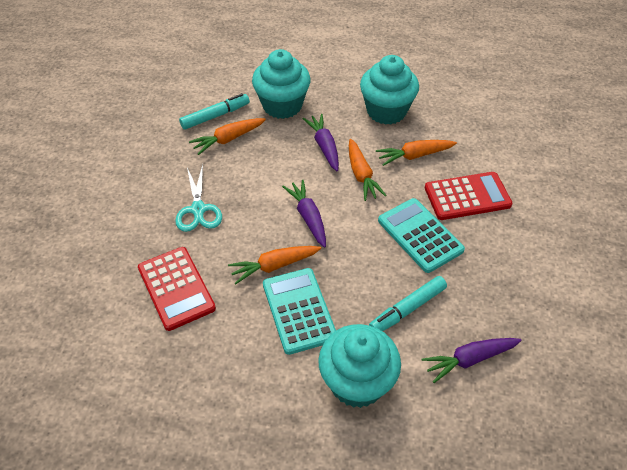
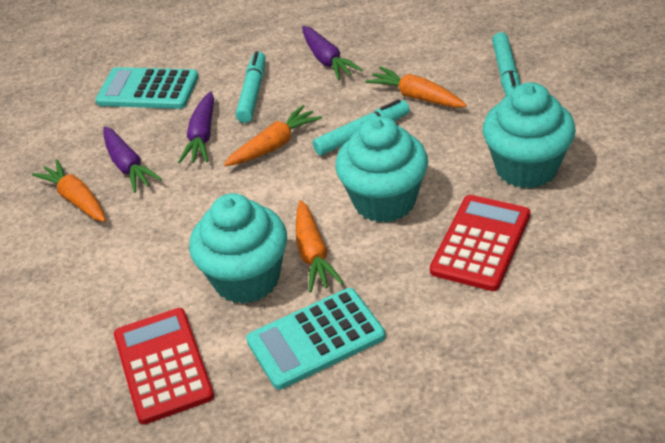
turquoise marker: 2 -> 3
turquoise scissors: 1 -> 0

